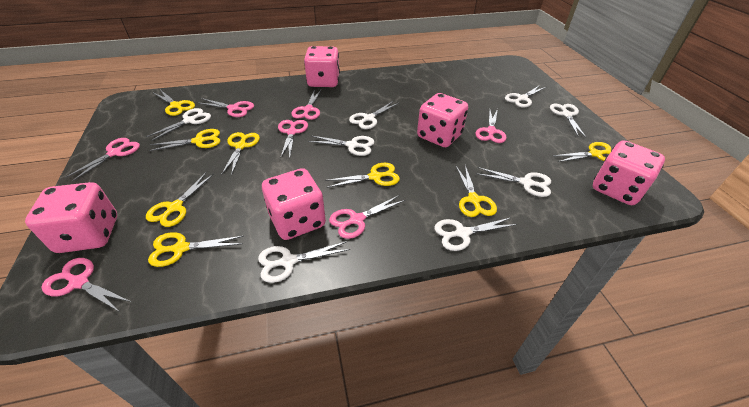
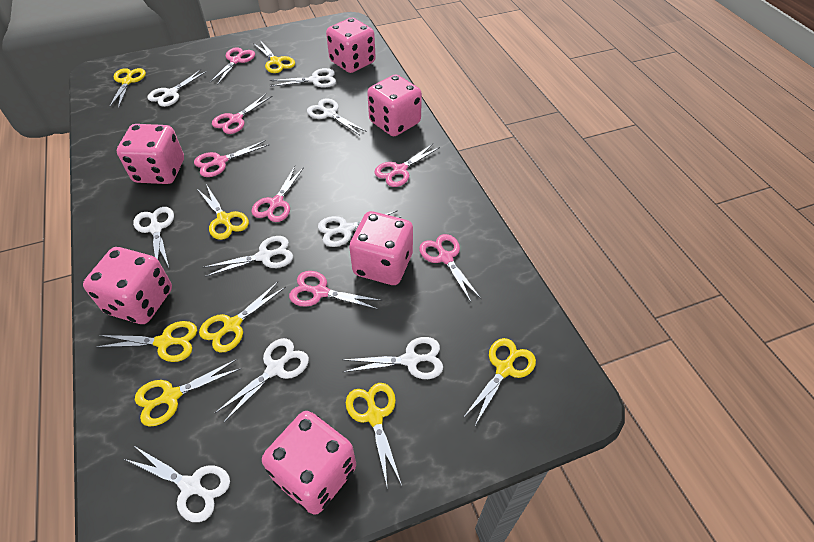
pink dice: 5 -> 6
white scissors: 8 -> 9

